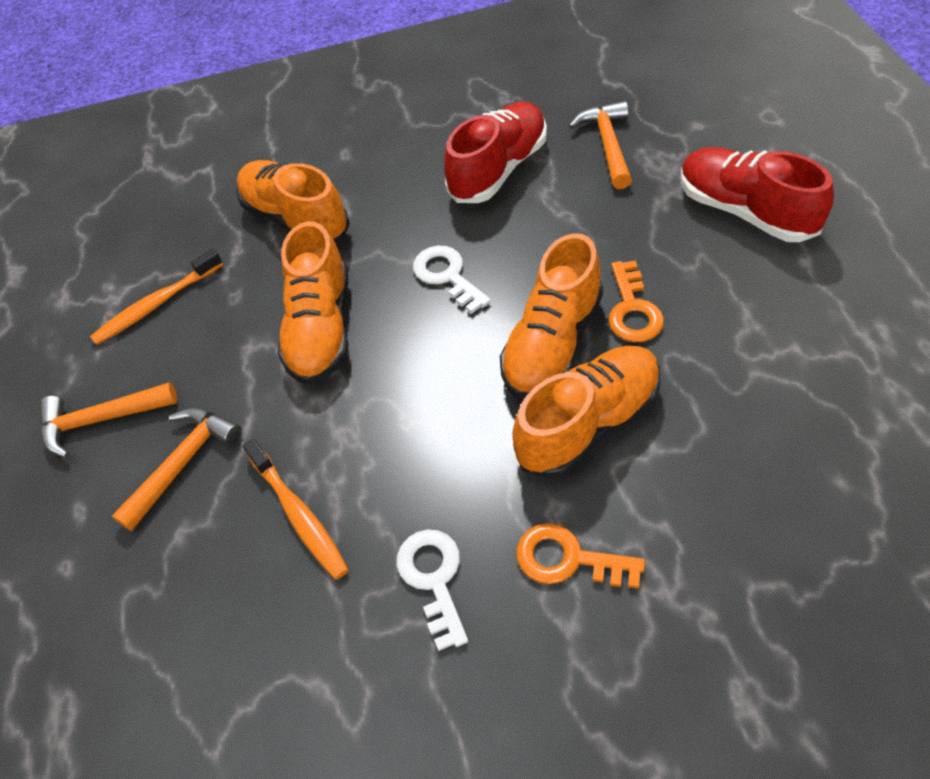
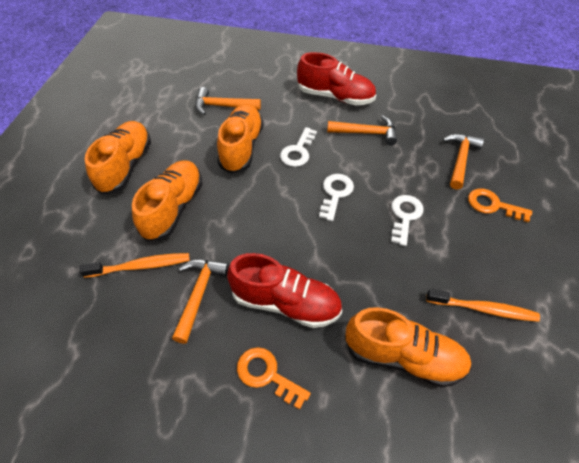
orange hammer: 3 -> 4
white key: 2 -> 3

